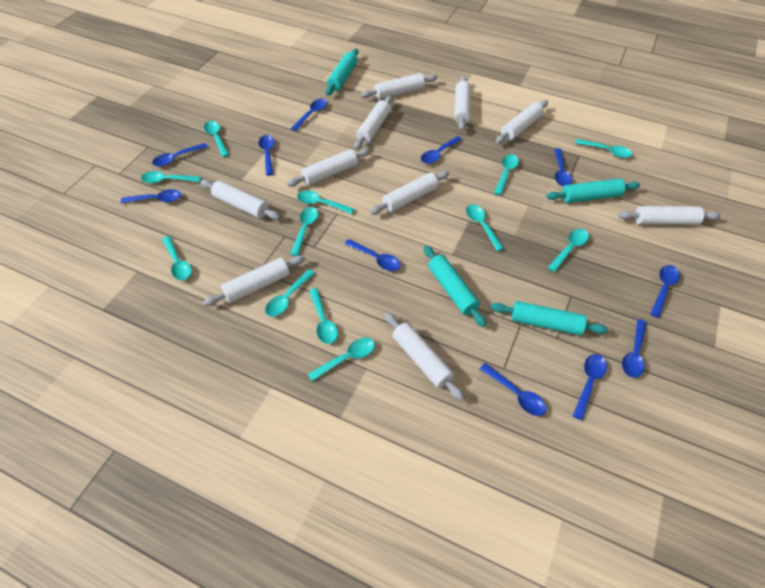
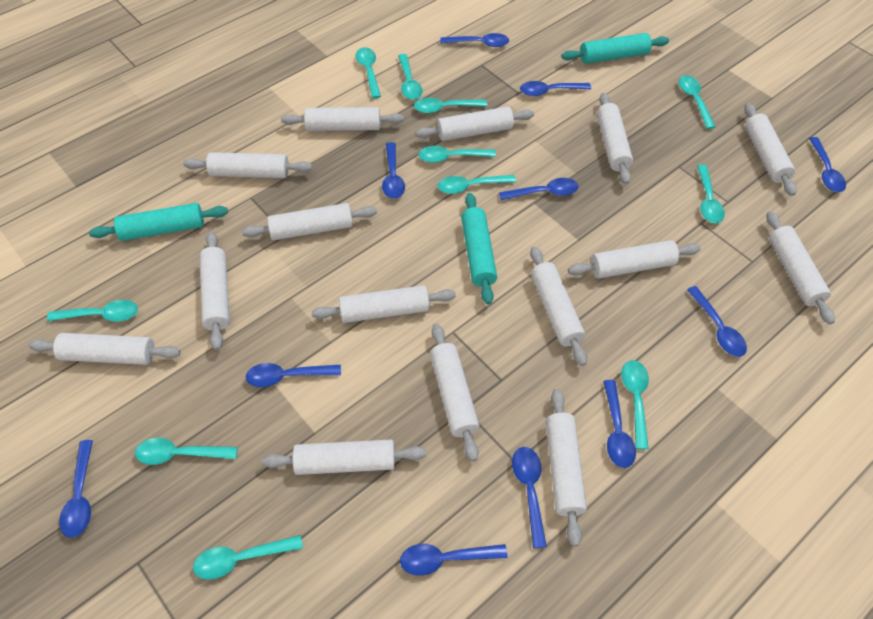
turquoise rolling pin: 4 -> 3
turquoise spoon: 12 -> 11
white rolling pin: 10 -> 15

